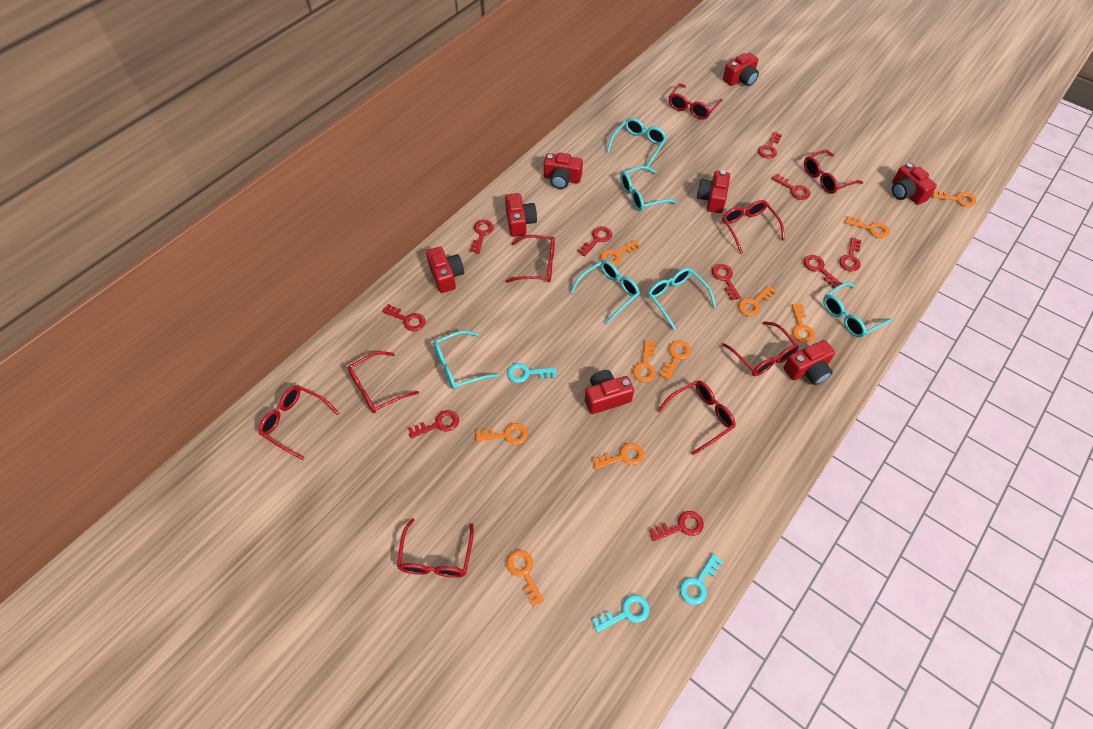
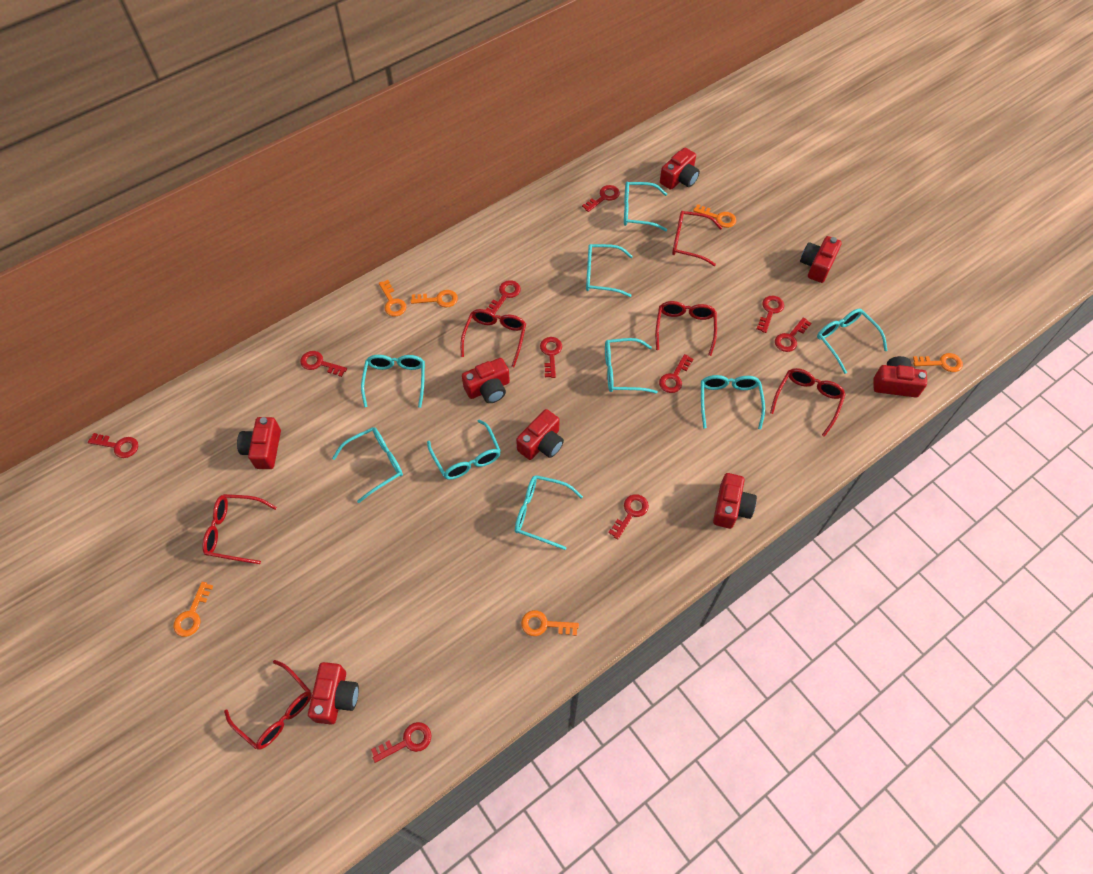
orange key: 10 -> 6
red glasses: 9 -> 6
turquoise glasses: 6 -> 9
turquoise key: 3 -> 0

